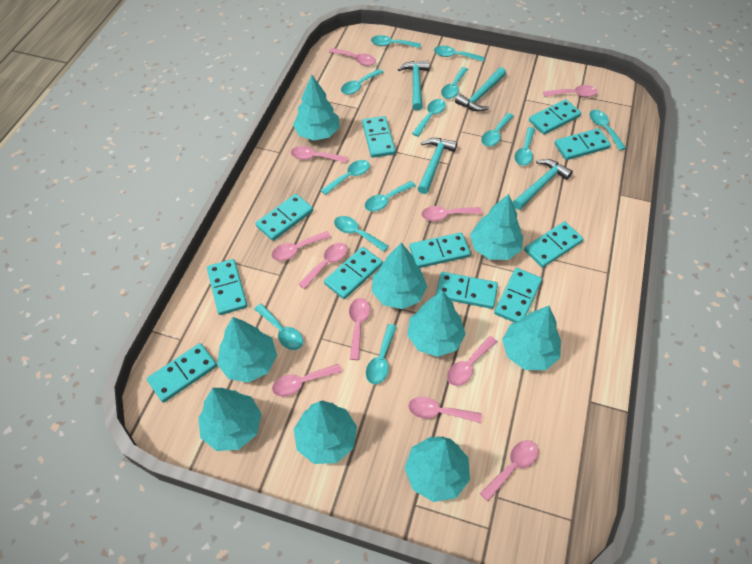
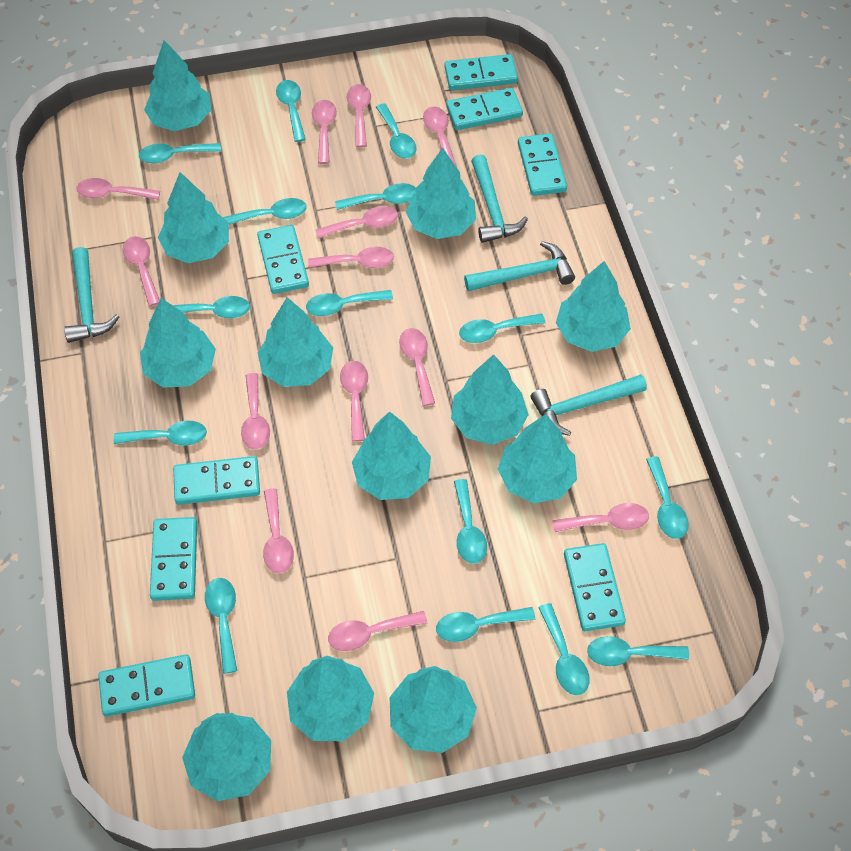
pink spoon: 11 -> 13
turquoise domino: 11 -> 8
turquoise spoon: 13 -> 15
turquoise tree: 9 -> 12

